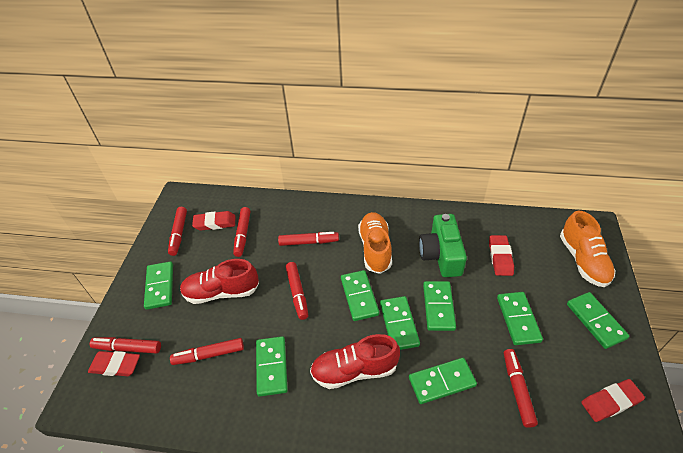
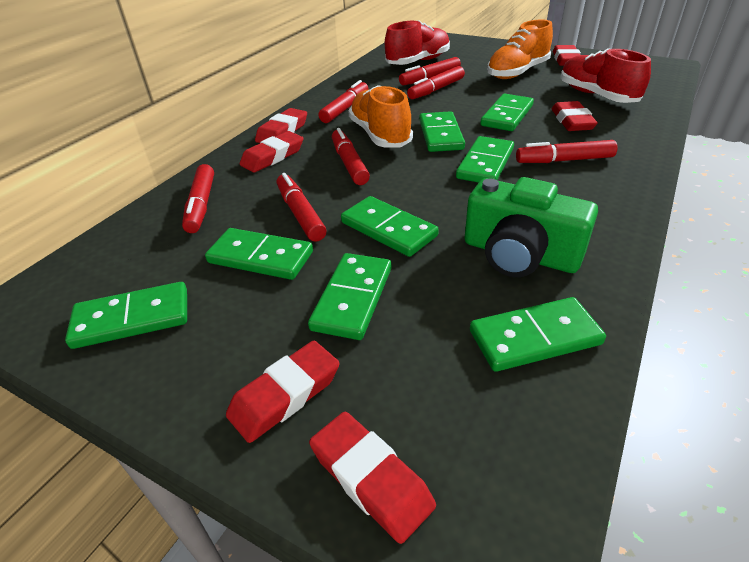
red eraser: 4 -> 6

